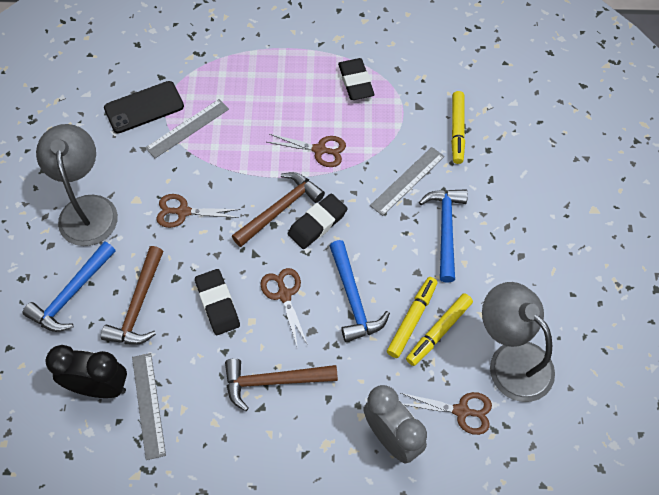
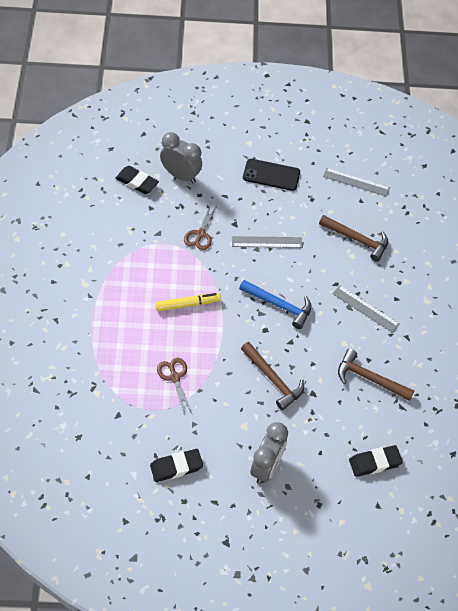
black clock: 1 -> 0
blue hammer: 3 -> 1
brown scissors: 4 -> 2
grey clock: 1 -> 2
grey lamp: 2 -> 0
yellow marker: 3 -> 1

